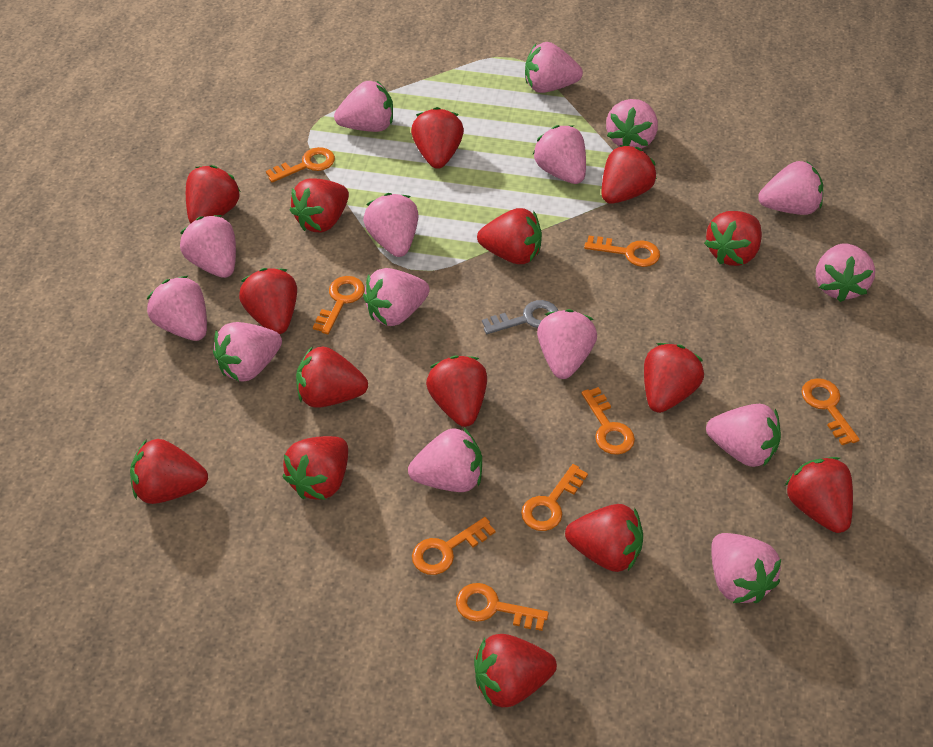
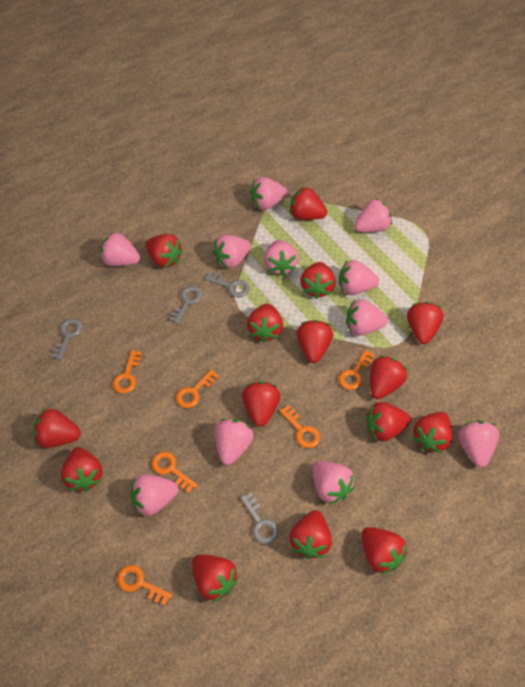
grey key: 1 -> 4
orange key: 8 -> 6
pink strawberry: 15 -> 11

